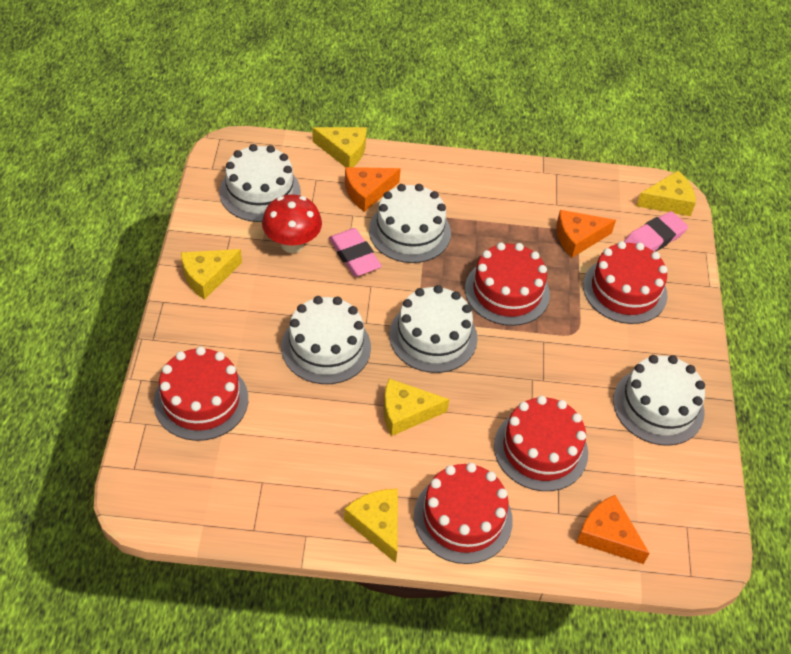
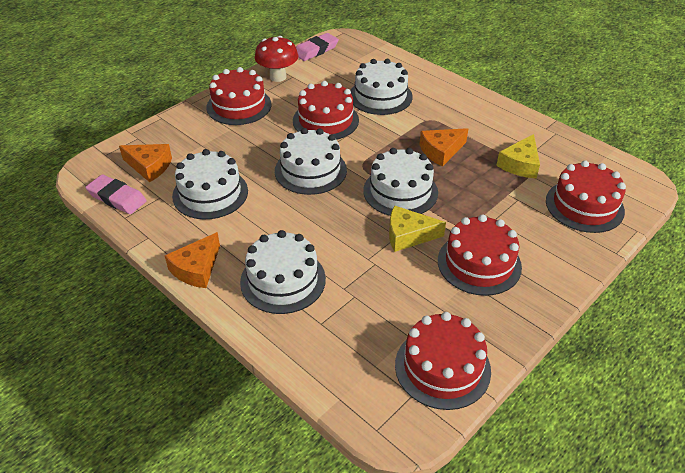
yellow cheese: 5 -> 2

